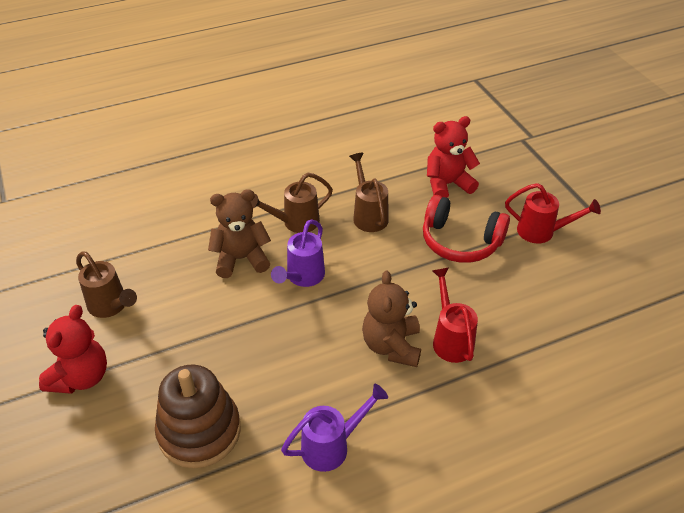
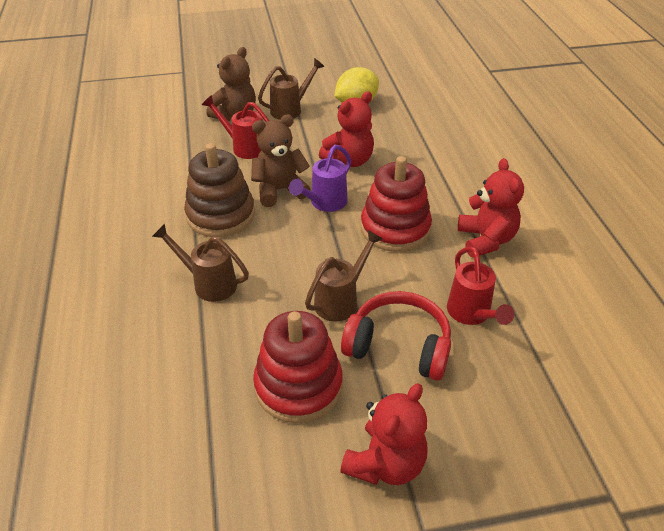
purple watering can: 2 -> 1
red stacking toy: 0 -> 2
red teddy bear: 2 -> 3
yellow lemon: 0 -> 1

